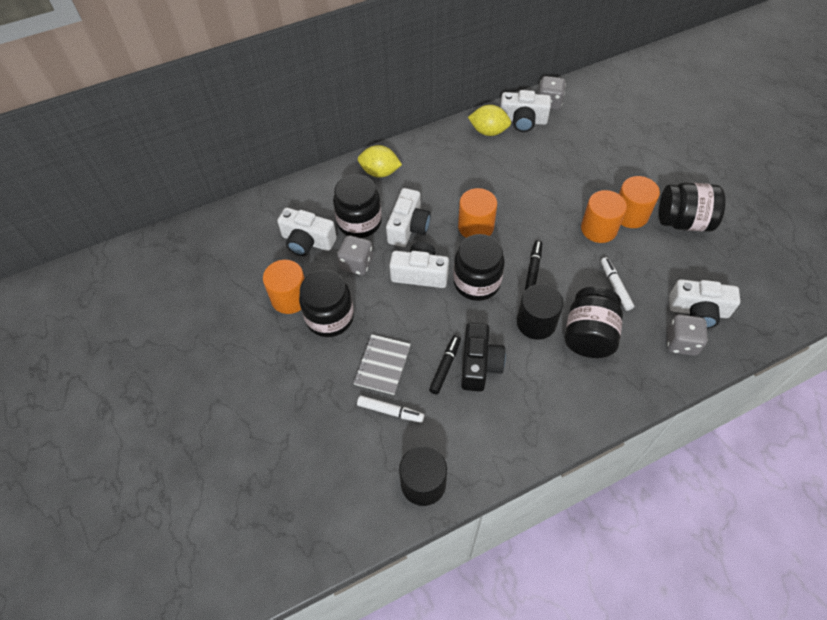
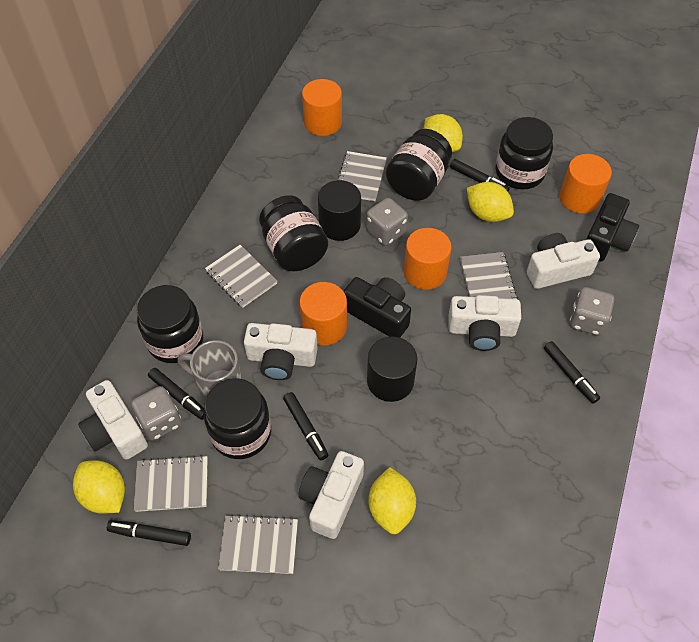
black camera: 1 -> 2
black marker: 2 -> 5
grey mug: 0 -> 1
grey notebook: 1 -> 5
white marker: 2 -> 0
yellow lemon: 2 -> 4

